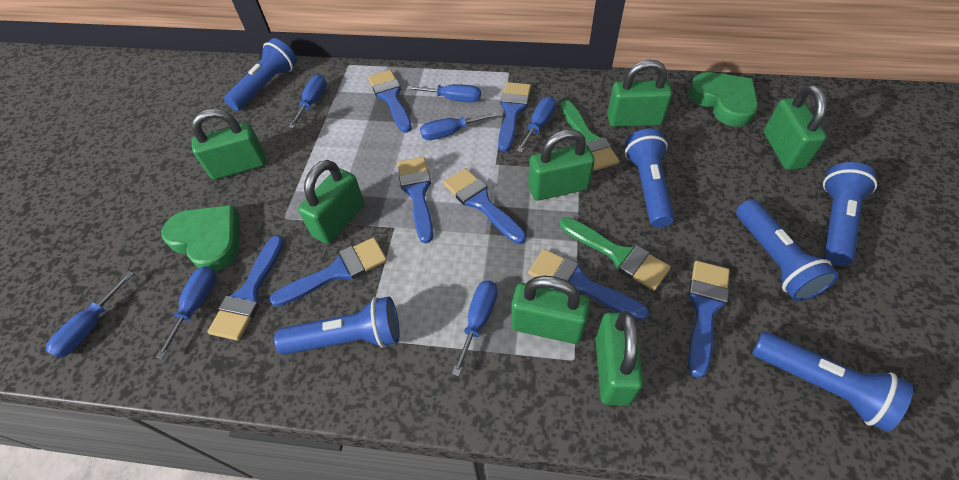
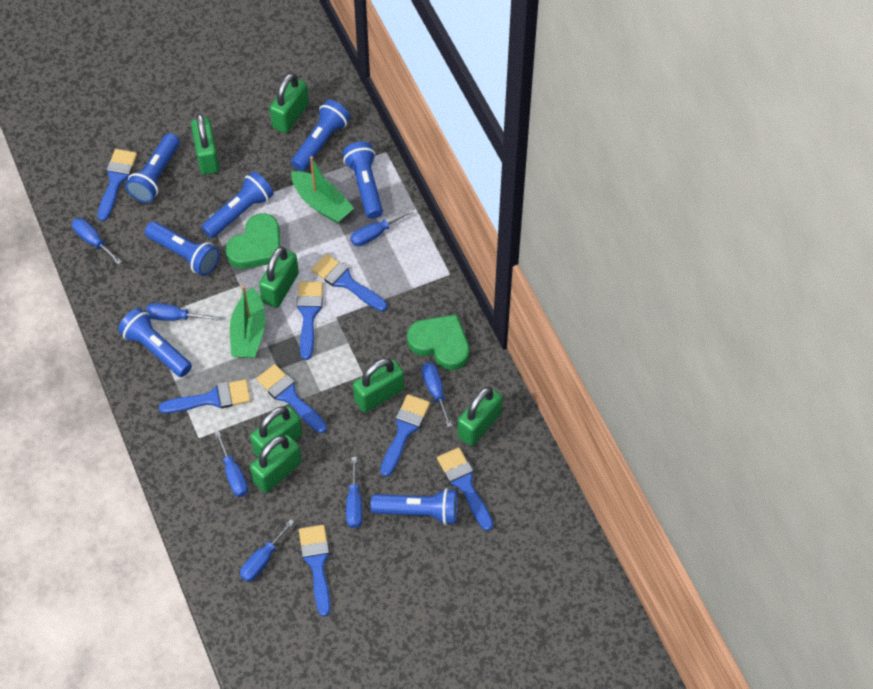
blue flashlight: 6 -> 7
green boat: 0 -> 2
green brush: 2 -> 0

